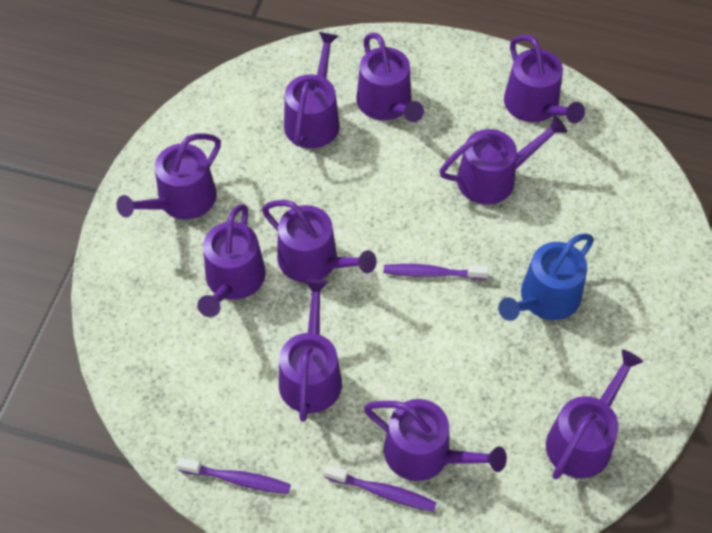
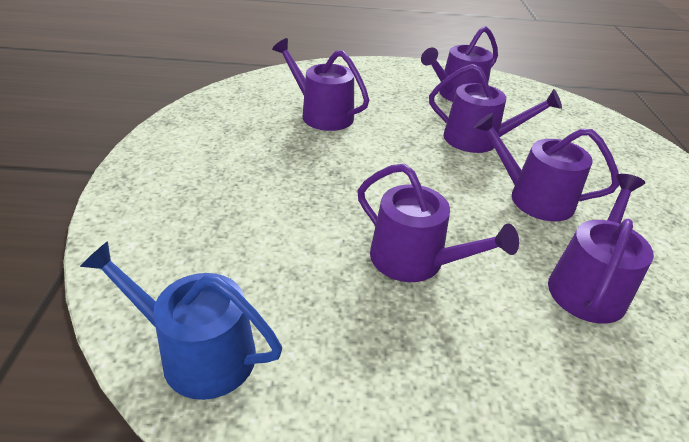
purple toothbrush: 3 -> 0
purple watering can: 10 -> 6

